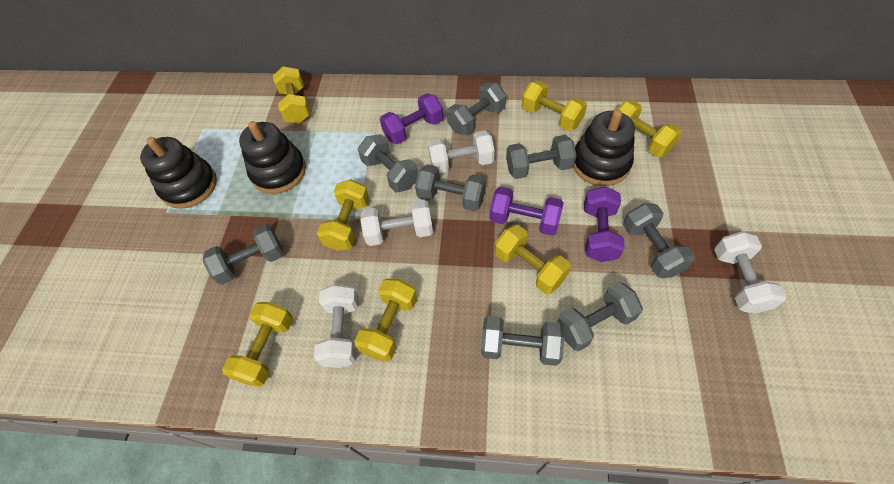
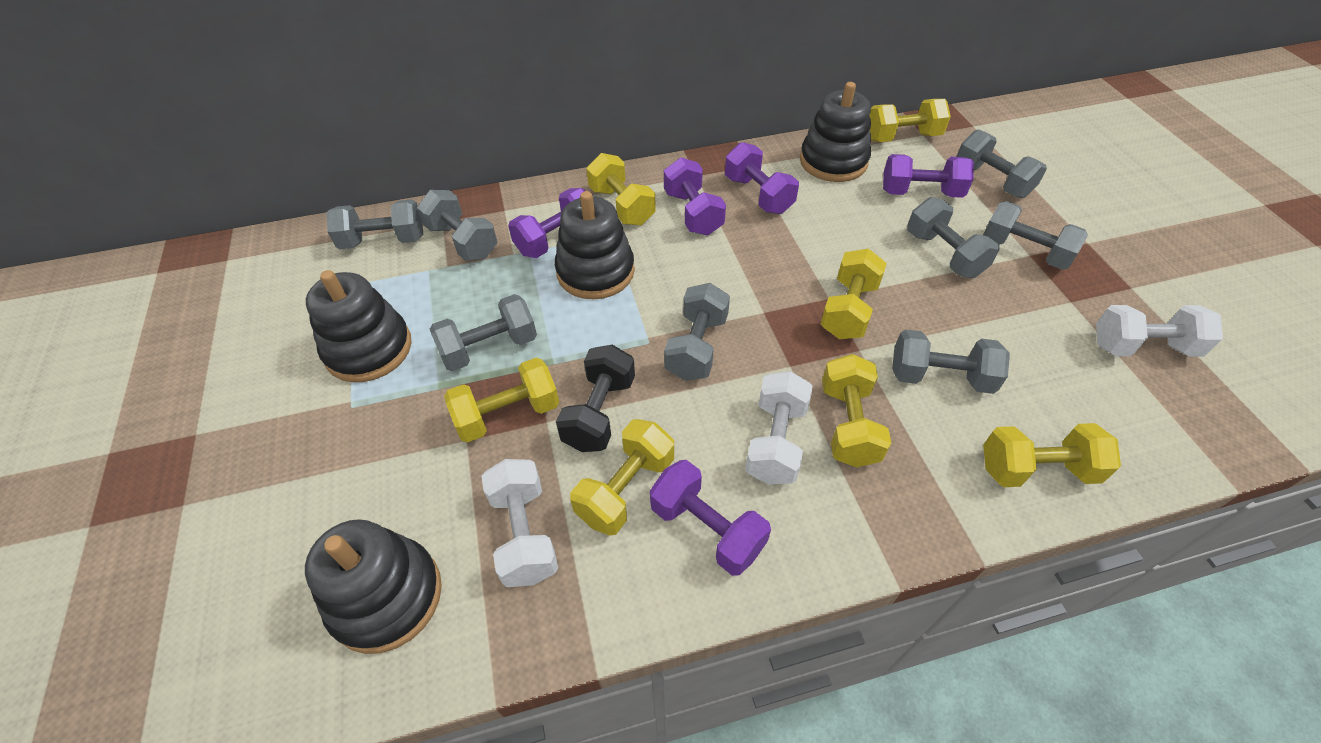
black dumbbell: 0 -> 1
black stacking toy: 3 -> 4
purple dumbbell: 3 -> 5
white dumbbell: 4 -> 3

